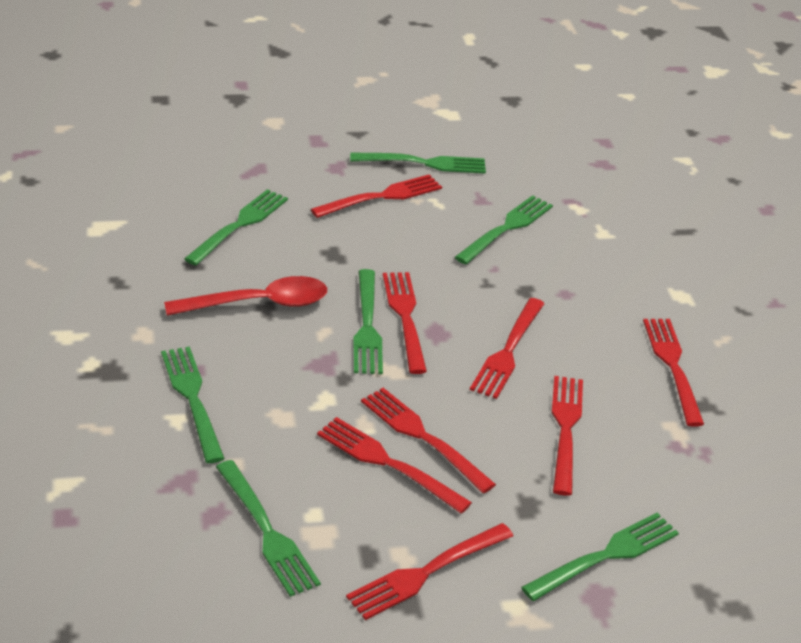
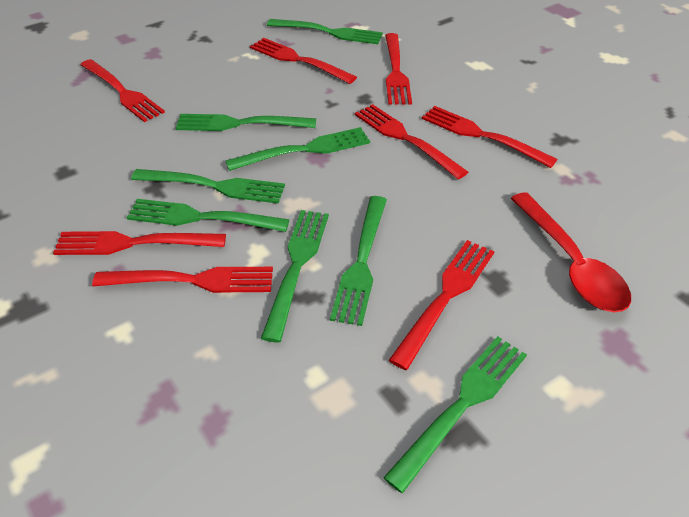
green fork: 7 -> 8

